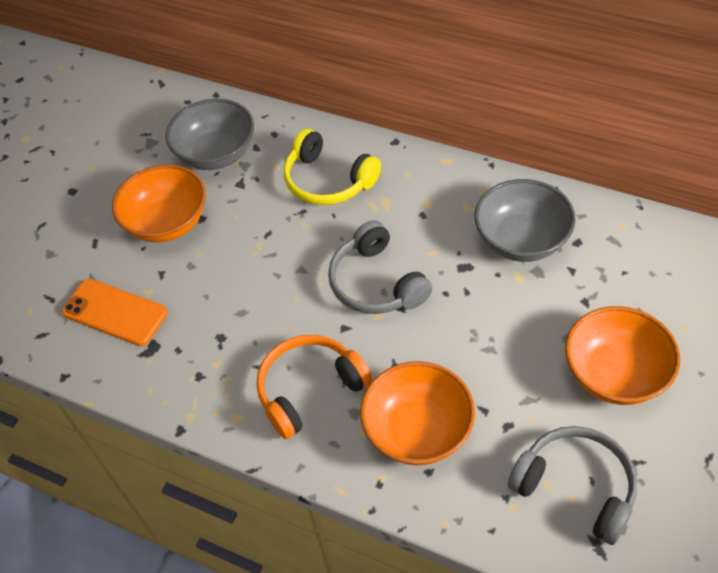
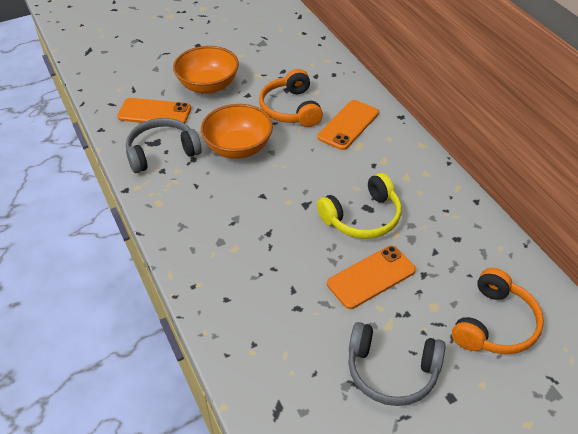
grey bowl: 2 -> 0
orange bowl: 3 -> 2
orange headphones: 1 -> 2
orange phone: 1 -> 3

